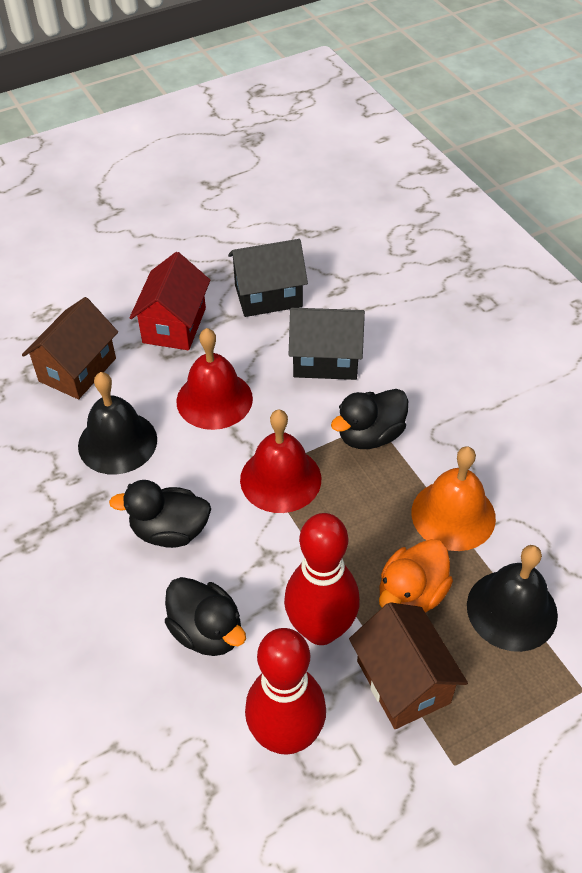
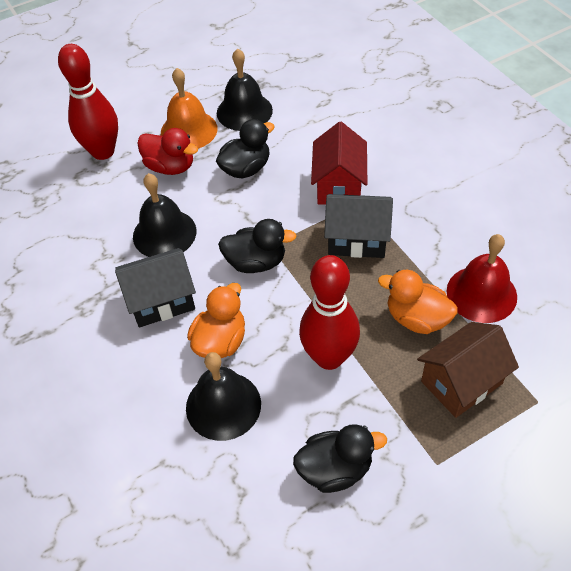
black bell: 2 -> 3
brown house: 2 -> 1
orange duck: 1 -> 2
red bell: 2 -> 1
red duck: 0 -> 1

